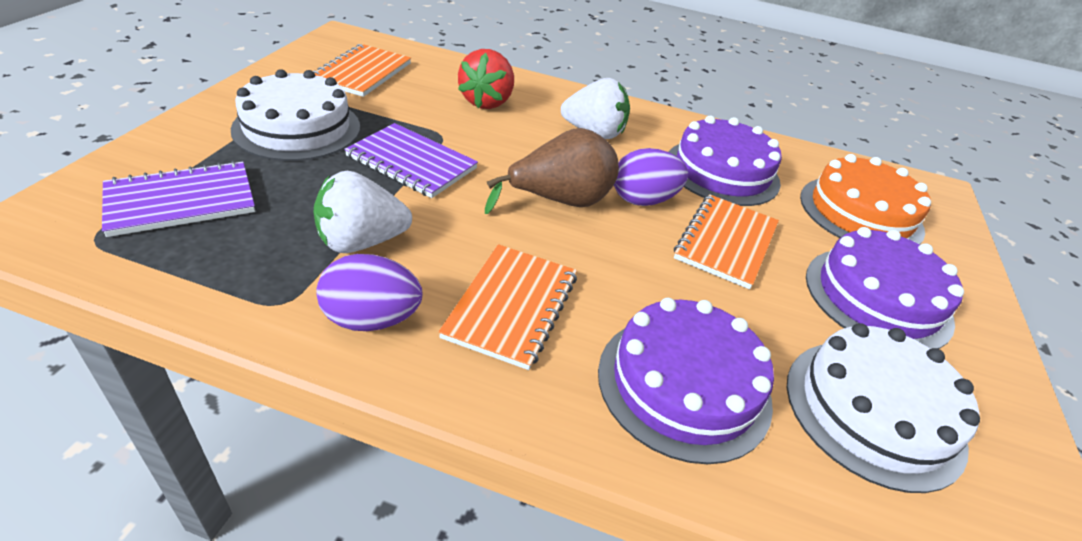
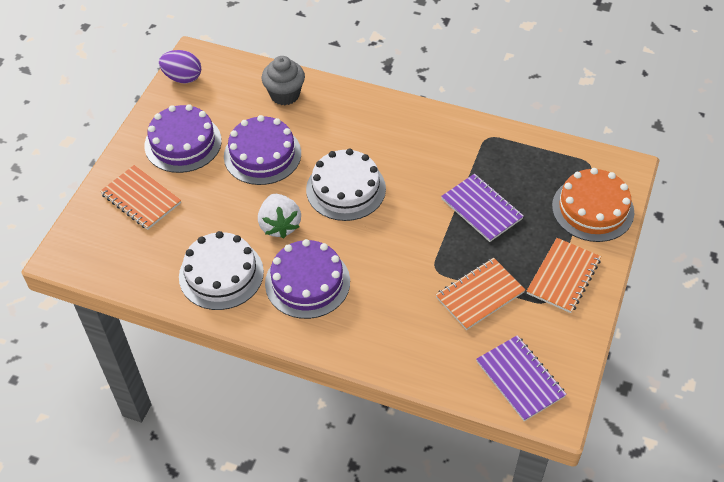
brown pear: 1 -> 0
grey cupcake: 0 -> 1
purple egg: 2 -> 1
red strawberry: 1 -> 0
white strawberry: 2 -> 1

